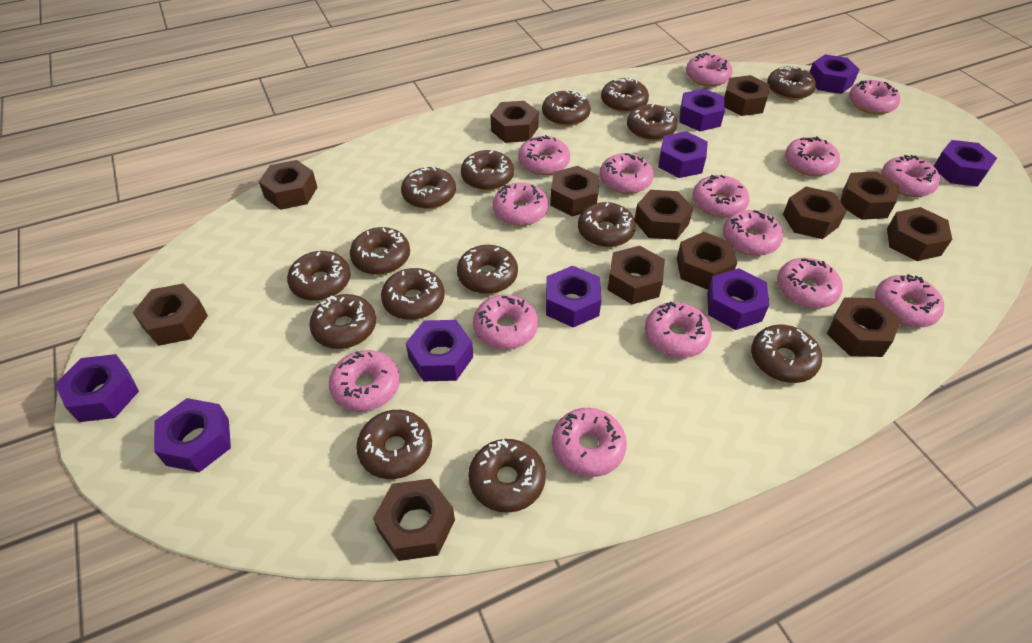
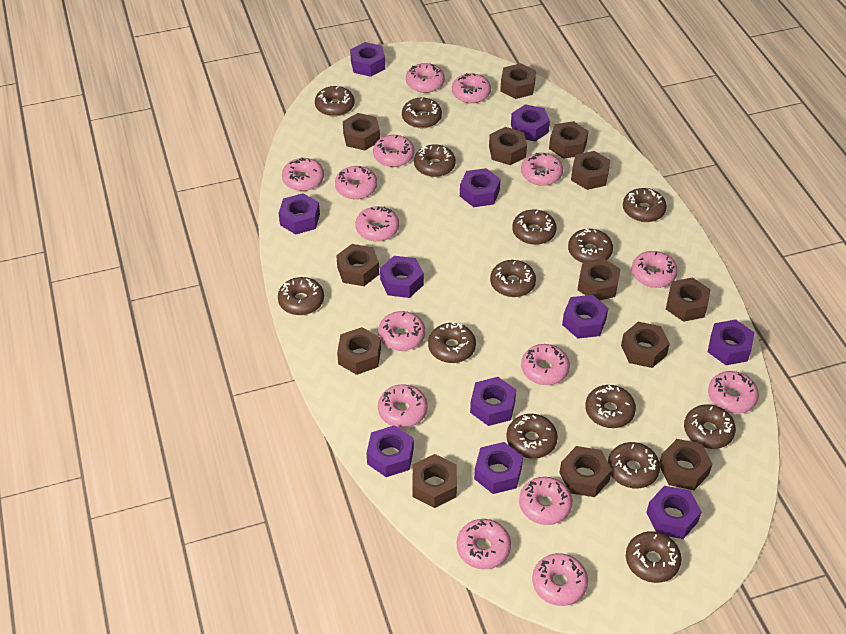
brown donut: 15 -> 14
purple nut: 9 -> 11

